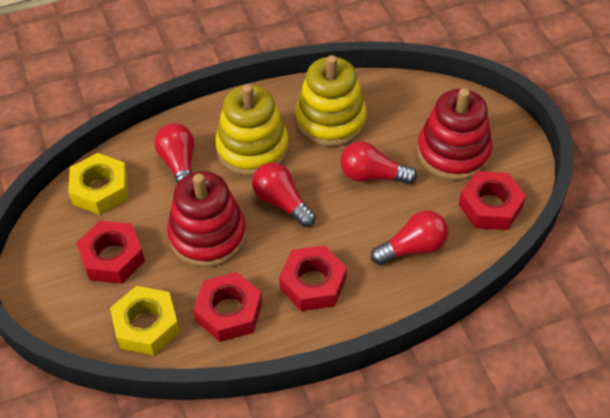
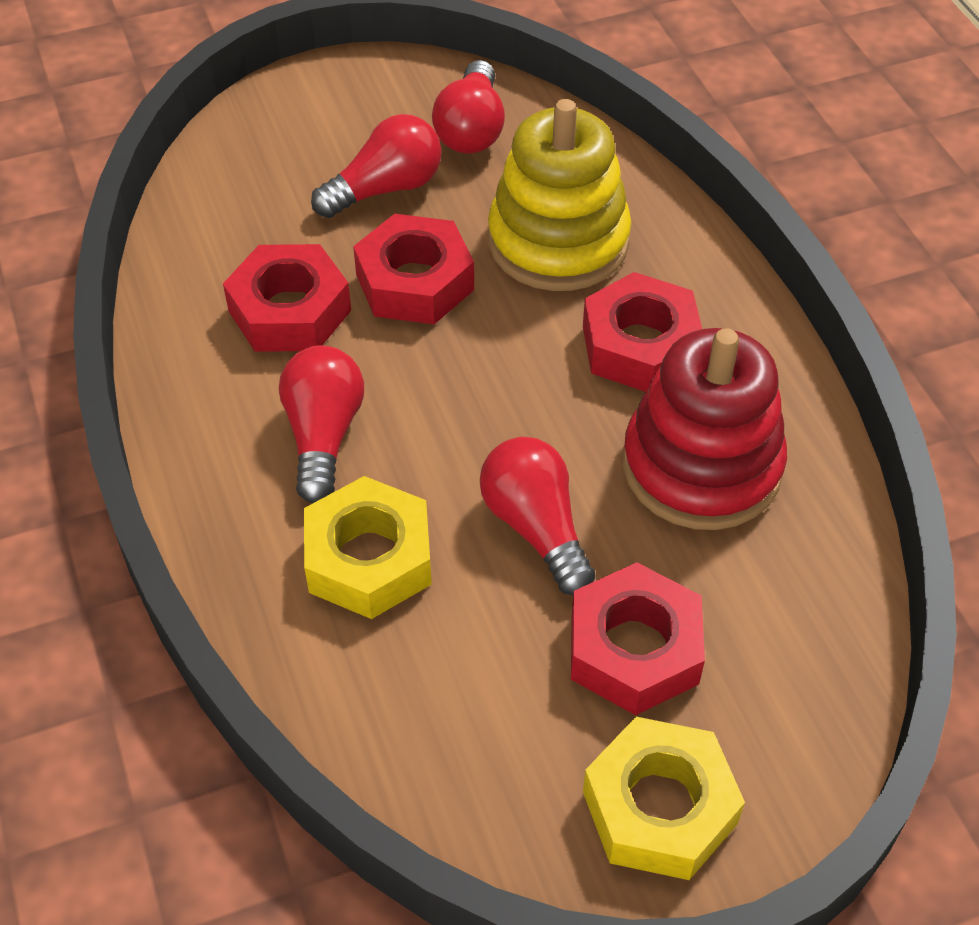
red stacking toy: 2 -> 1
yellow stacking toy: 2 -> 1

